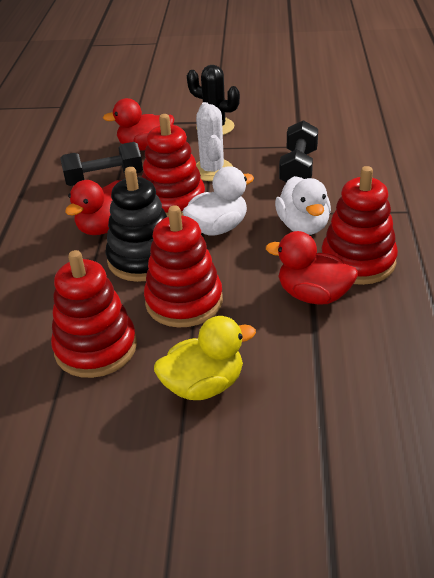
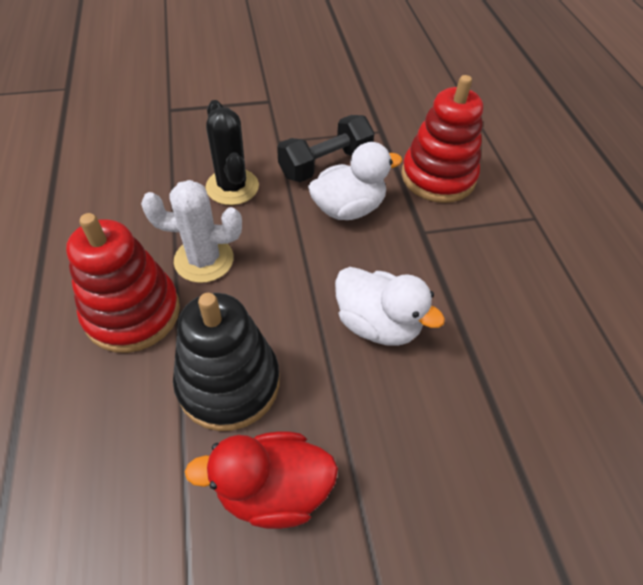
black dumbbell: 2 -> 1
red duck: 3 -> 1
red stacking toy: 4 -> 2
yellow duck: 1 -> 0

